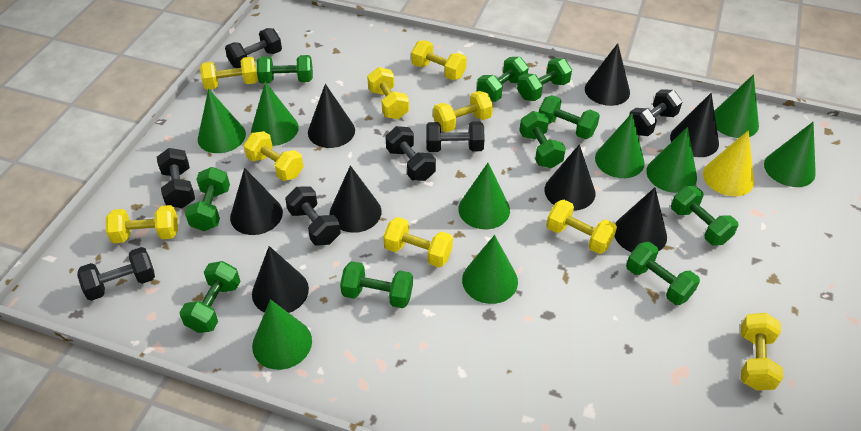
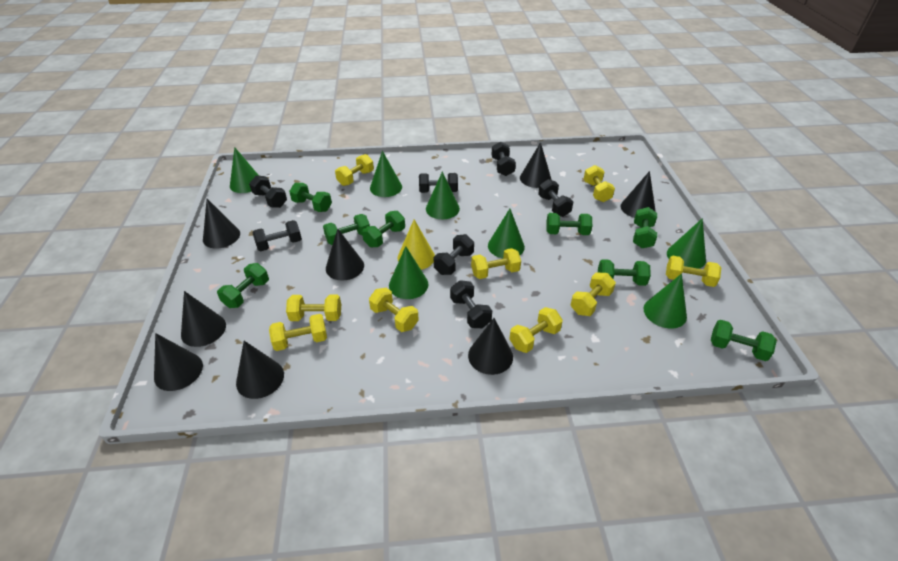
green cone: 9 -> 7
green dumbbell: 10 -> 8

